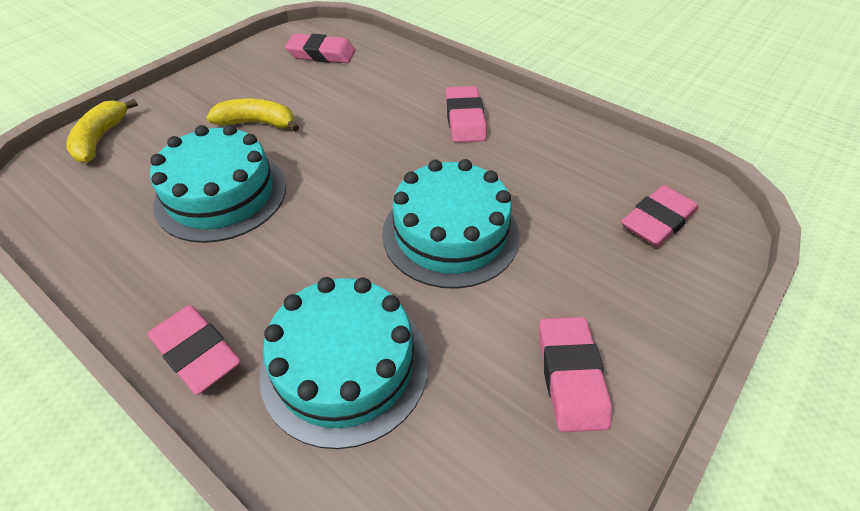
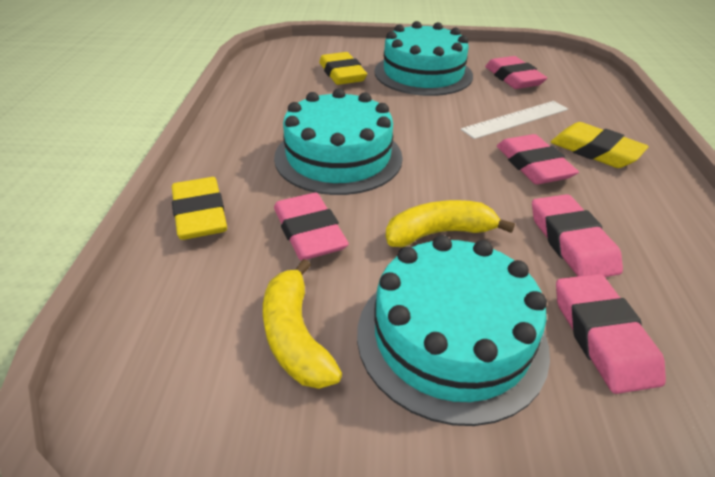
white ruler: 0 -> 1
yellow eraser: 0 -> 3

